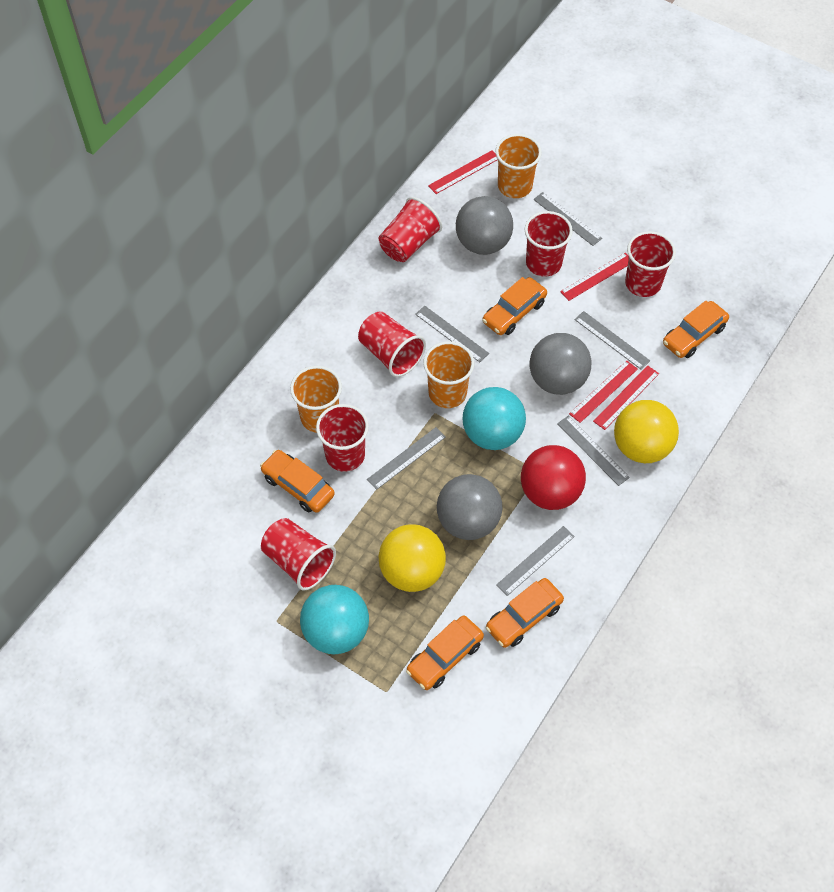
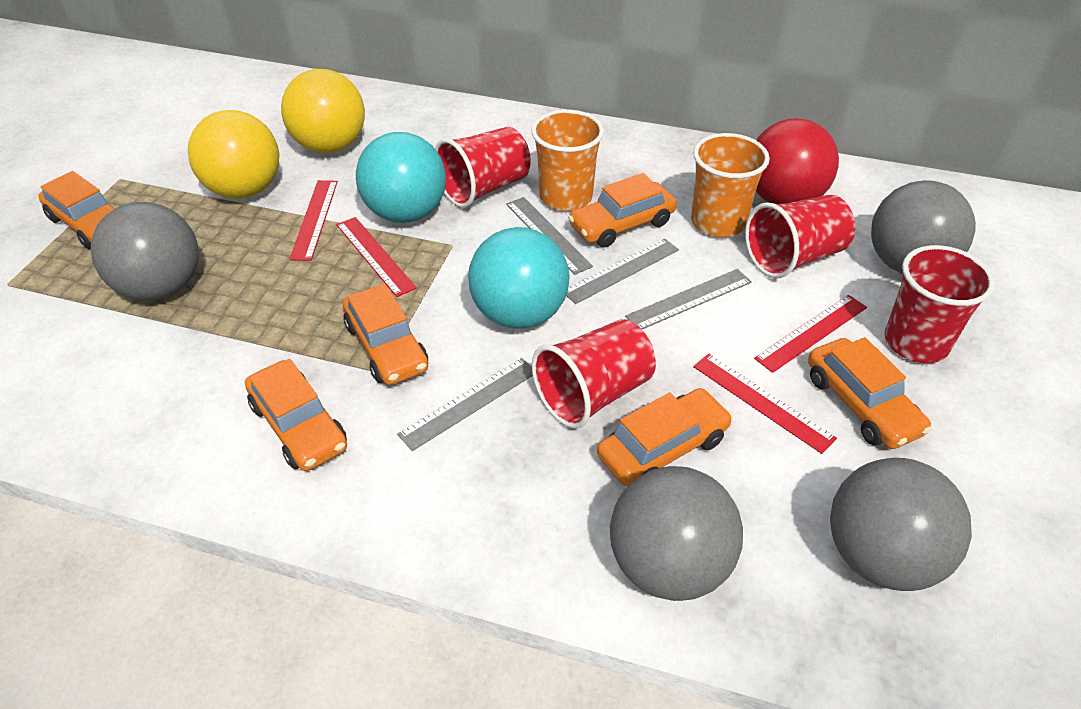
grey ball: 3 -> 4
grey ruler: 6 -> 4
orange car: 5 -> 6
orange cup: 3 -> 2
red cup: 6 -> 4

